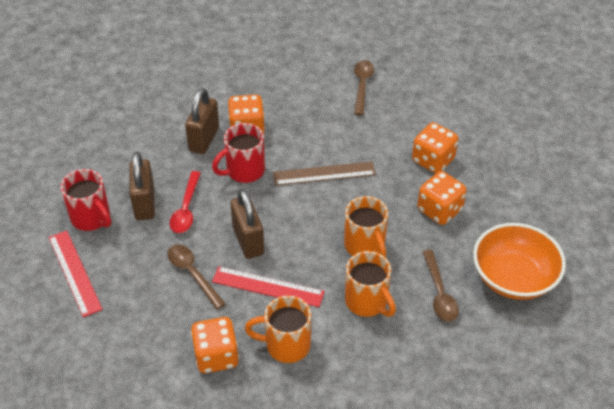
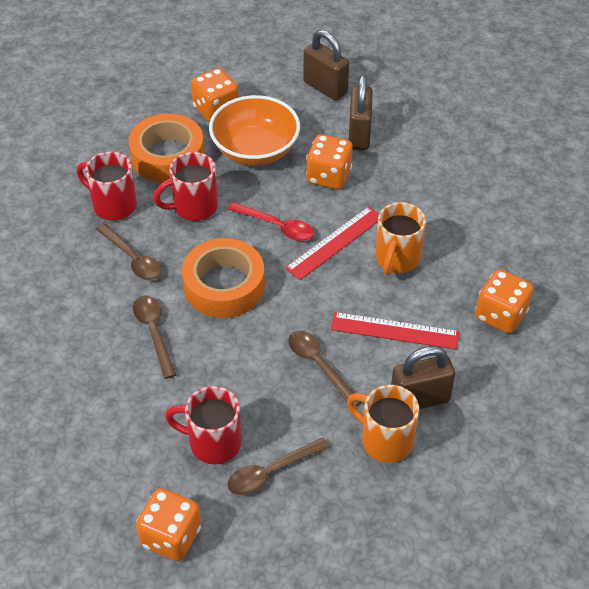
brown ruler: 1 -> 0
brown spoon: 3 -> 4
orange mug: 3 -> 2
orange tape: 0 -> 2
red mug: 2 -> 3

